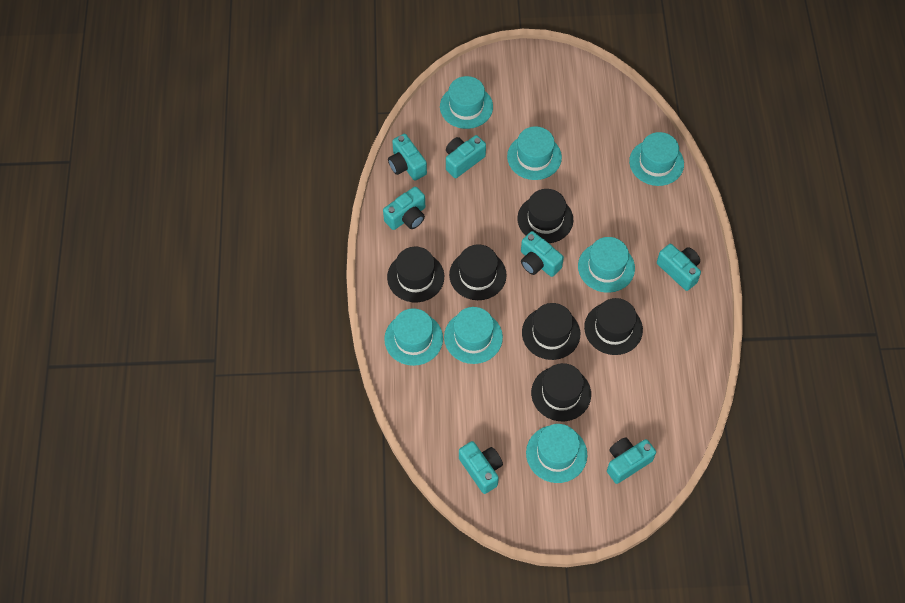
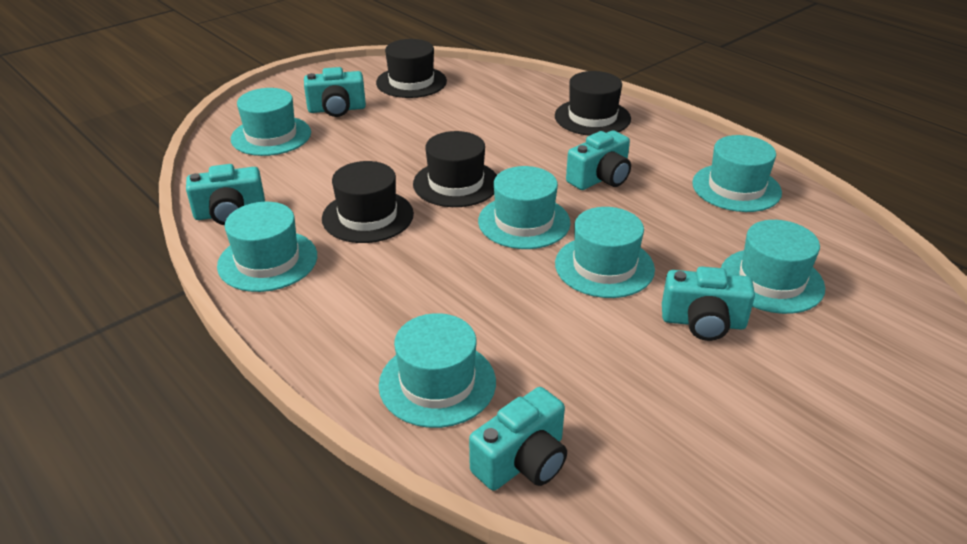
black hat: 6 -> 4
turquoise camera: 7 -> 5

